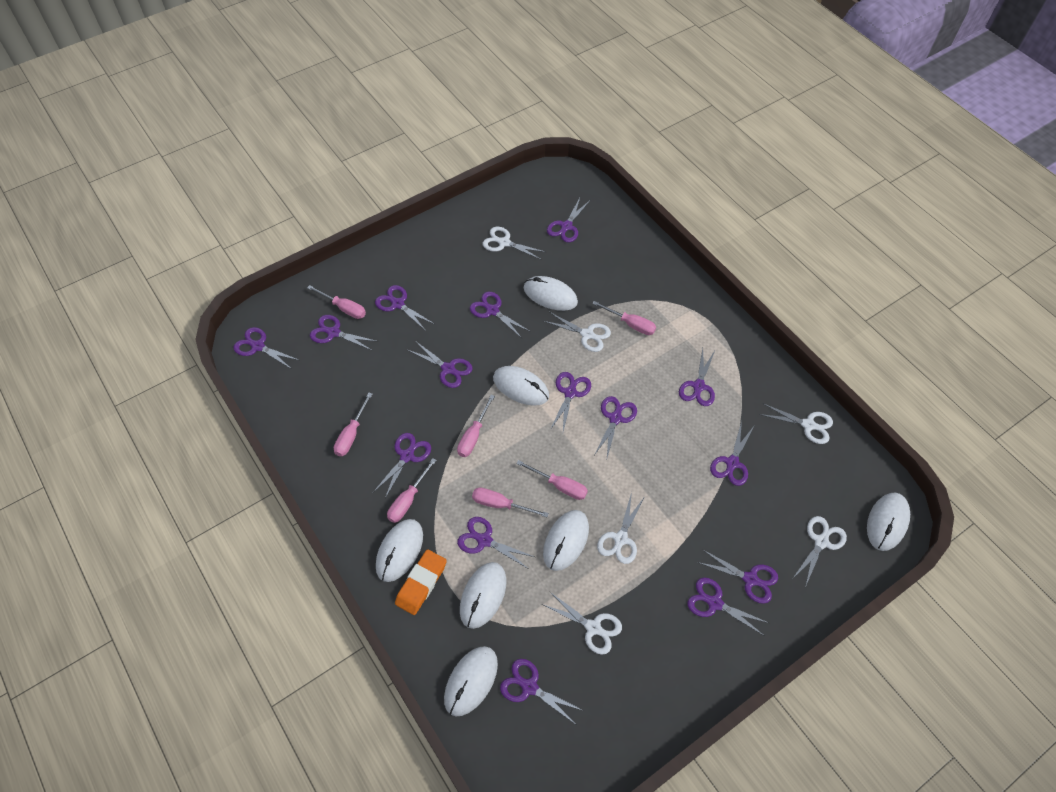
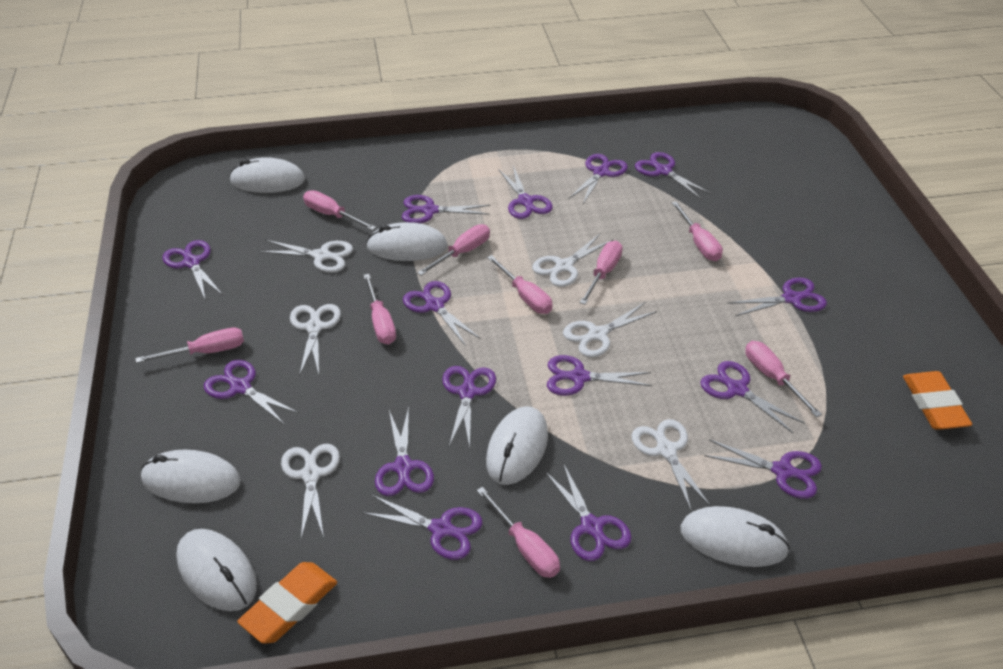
orange eraser: 1 -> 2
pink screwdriver: 7 -> 9
white mouse: 7 -> 6

